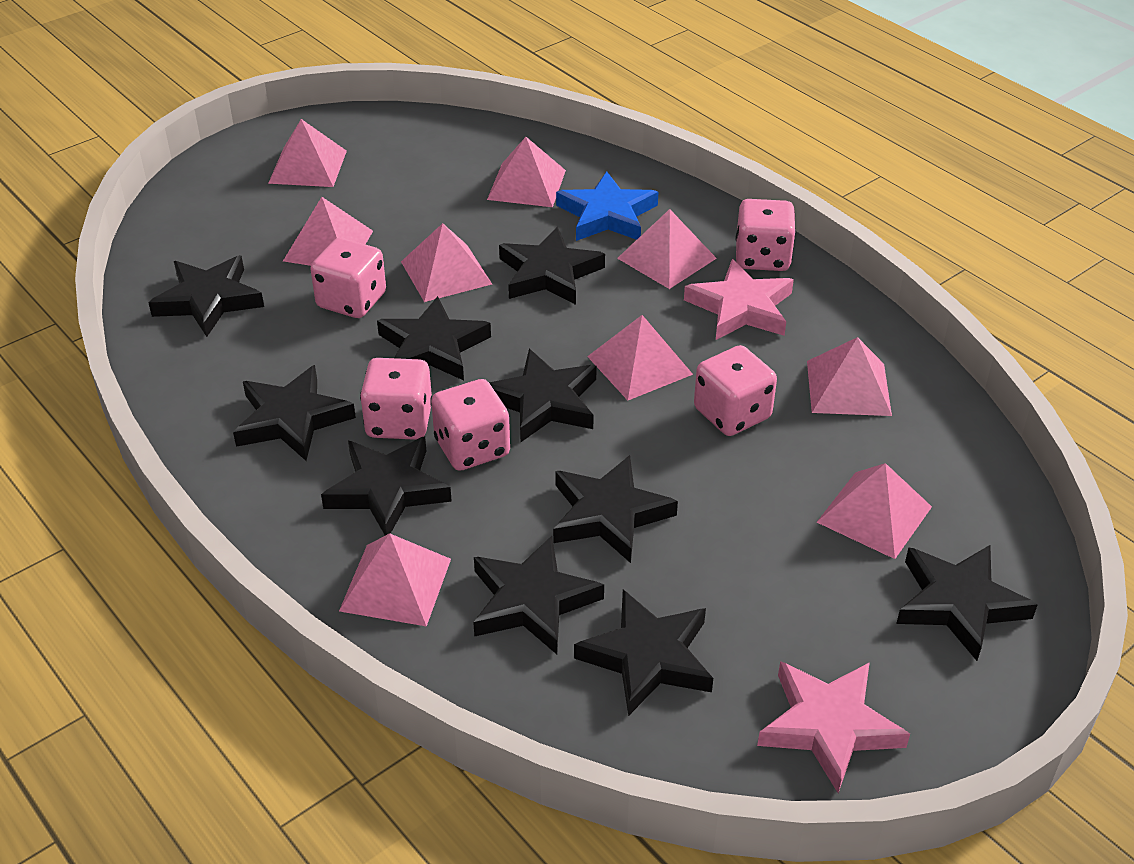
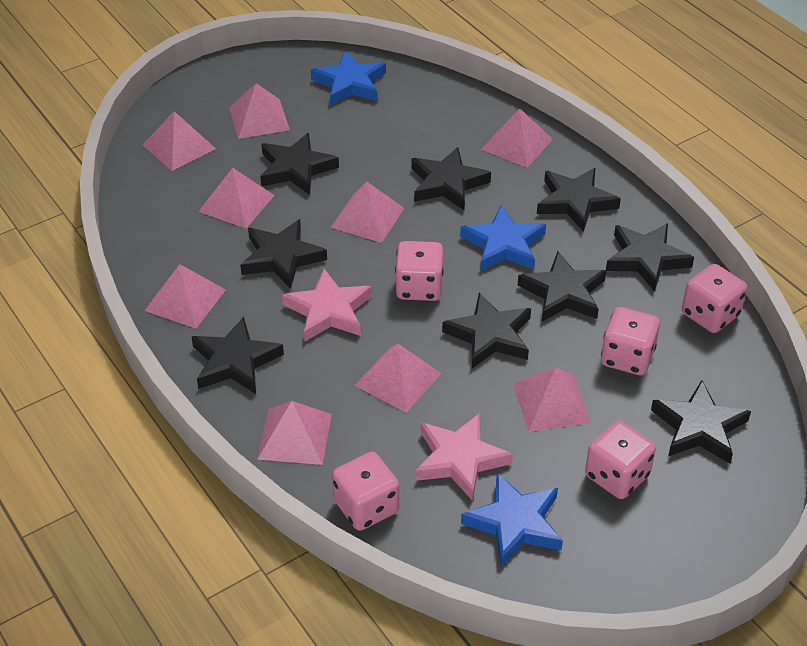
black star: 10 -> 9
blue star: 1 -> 3

